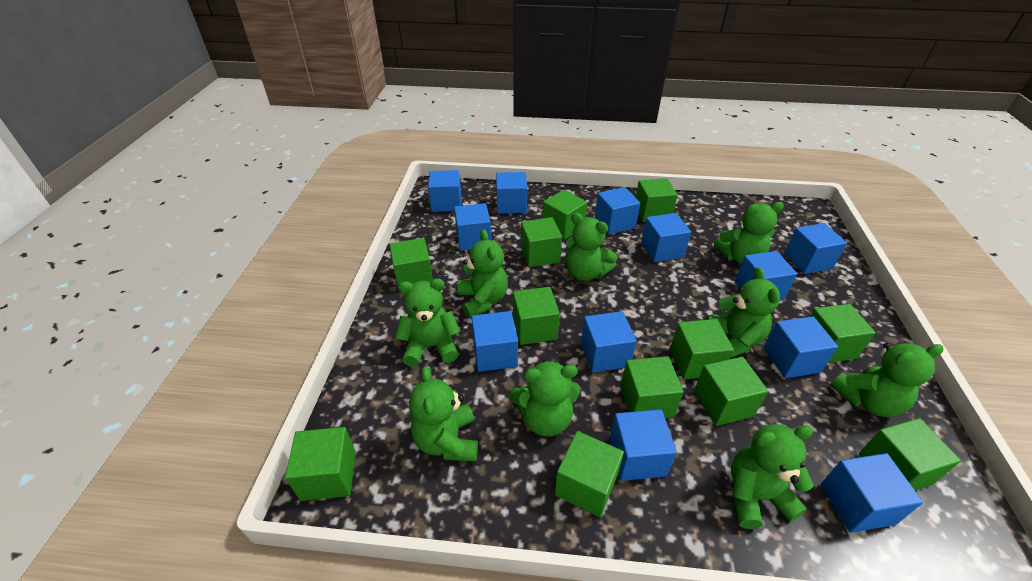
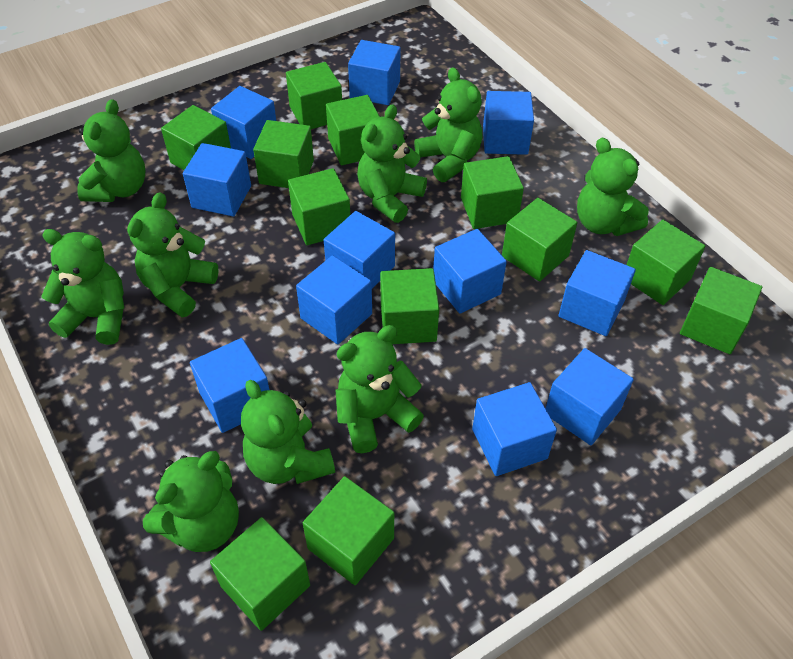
blue cube: 12 -> 11

